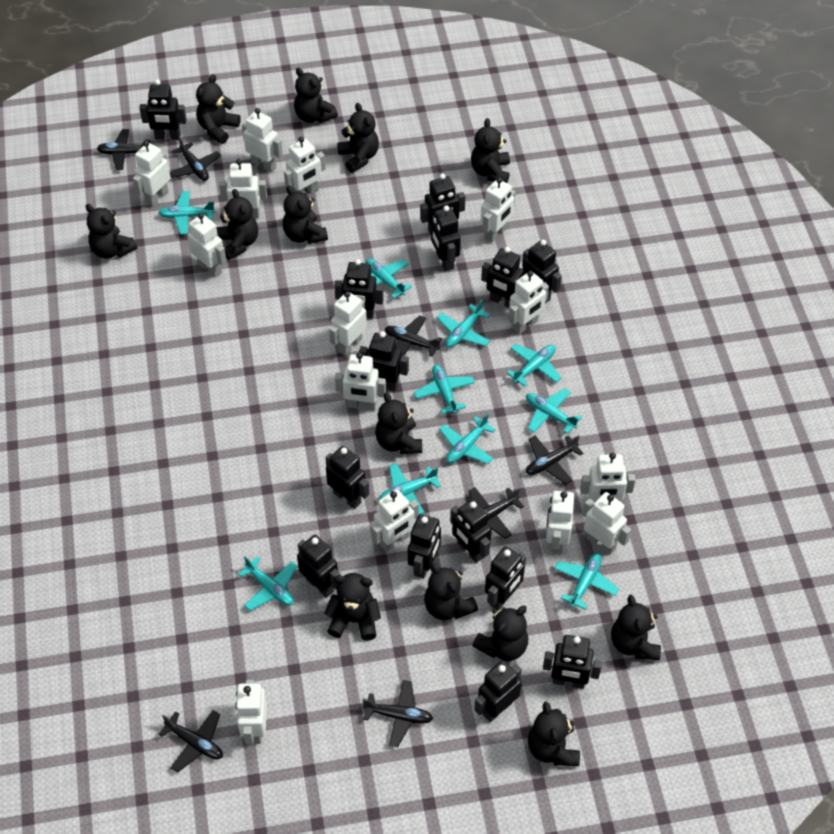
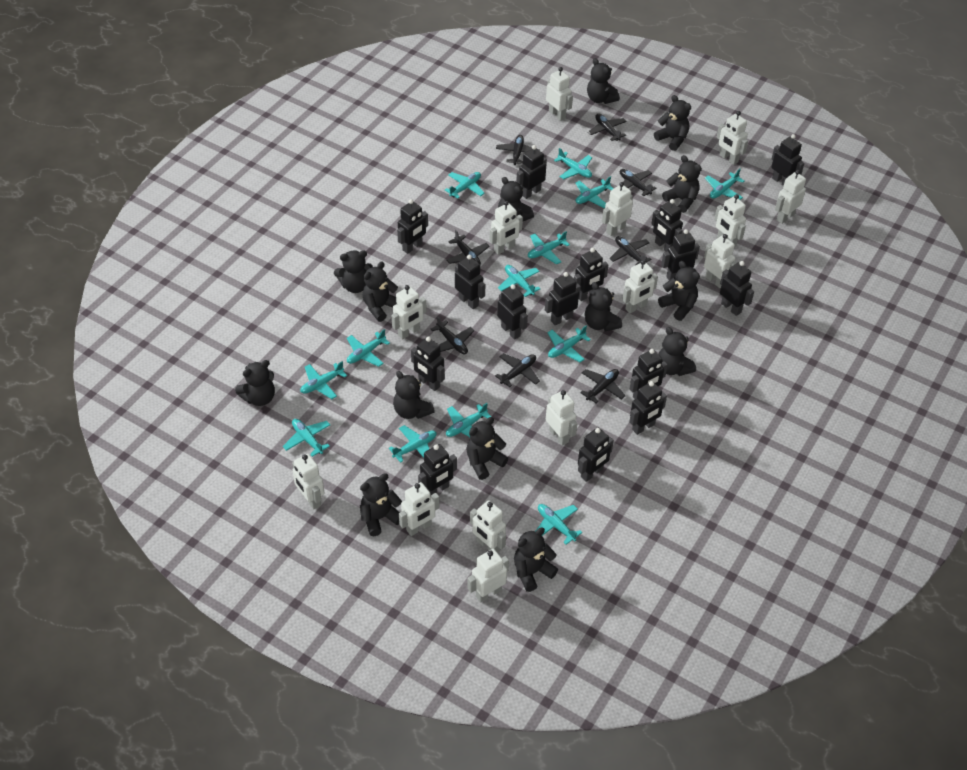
black plane: 7 -> 8
black robot: 14 -> 15
black teddy bear: 13 -> 14
turquoise plane: 10 -> 13

